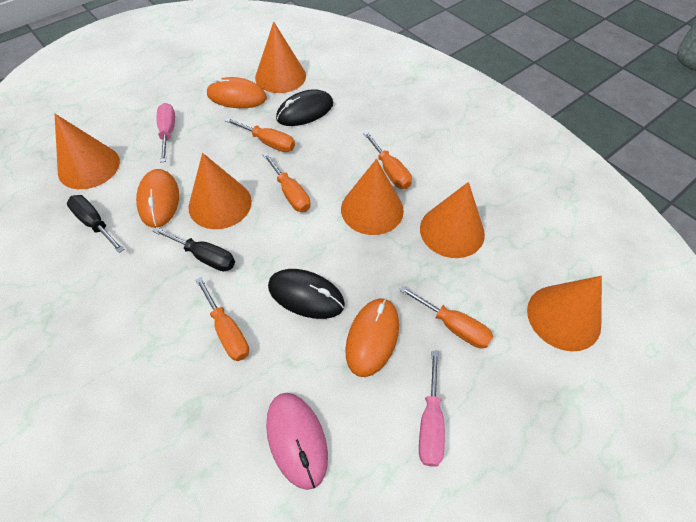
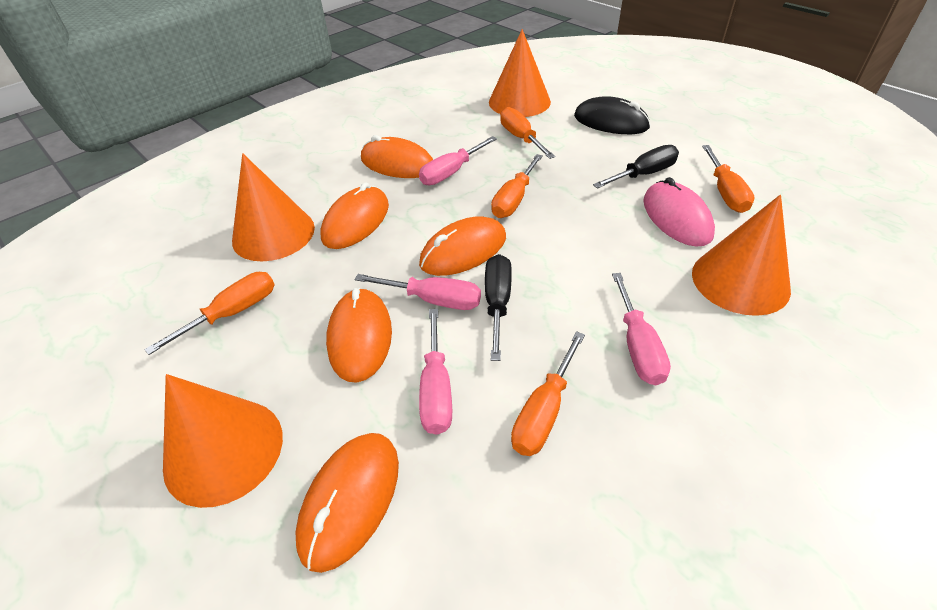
black mouse: 2 -> 1
orange cone: 6 -> 4
orange mouse: 3 -> 5
pink screwdriver: 2 -> 4

